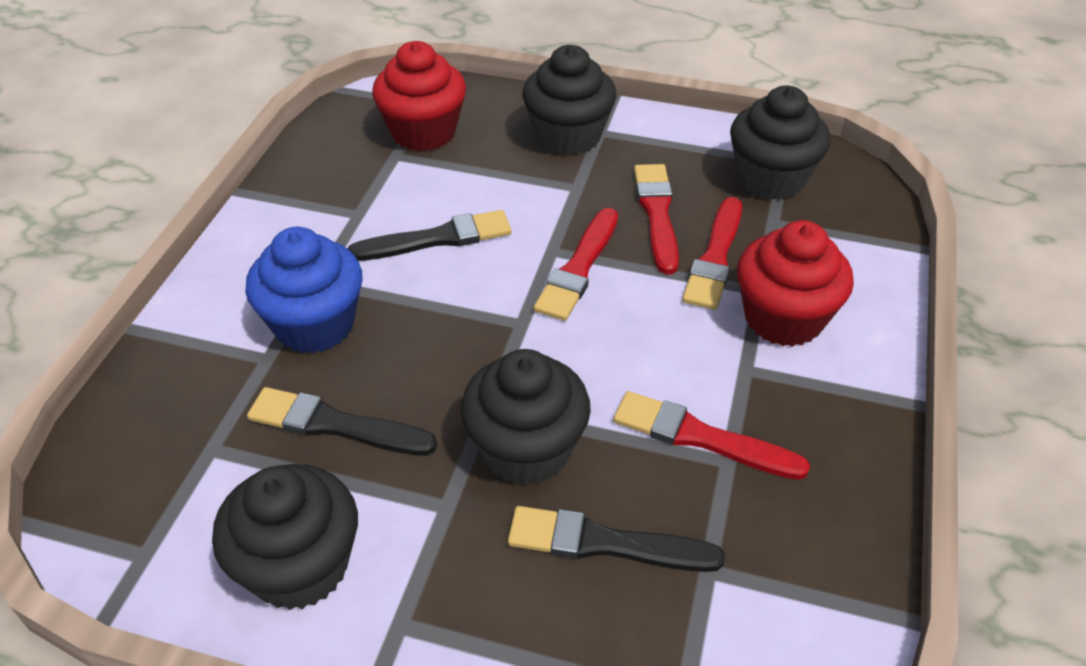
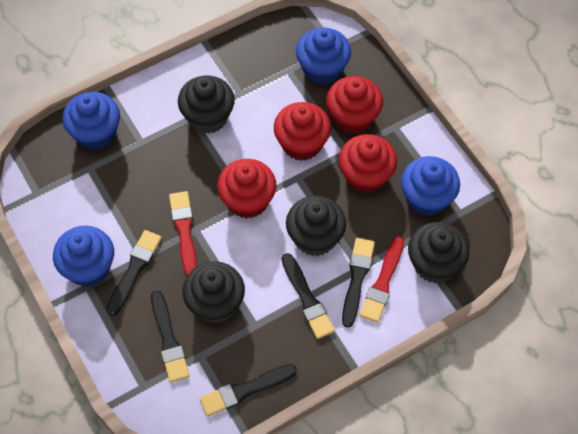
black brush: 3 -> 5
blue cupcake: 1 -> 4
red brush: 4 -> 2
red cupcake: 2 -> 4

